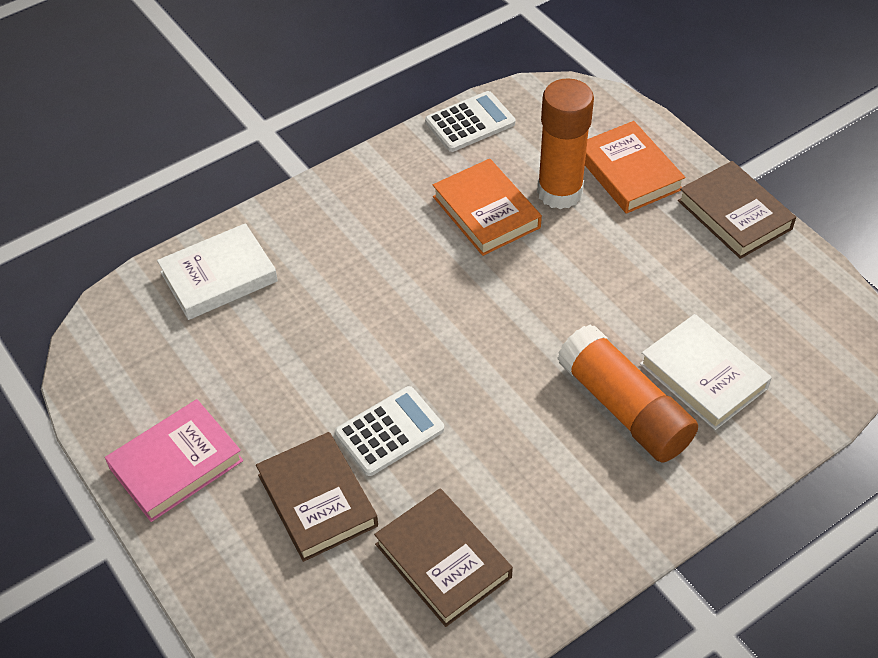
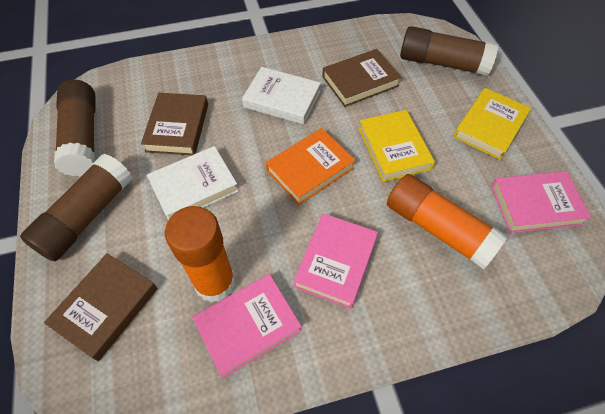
brown glue stick: 0 -> 3
orange book: 2 -> 1
pink book: 1 -> 3
white calculator: 2 -> 0
yellow book: 0 -> 2

